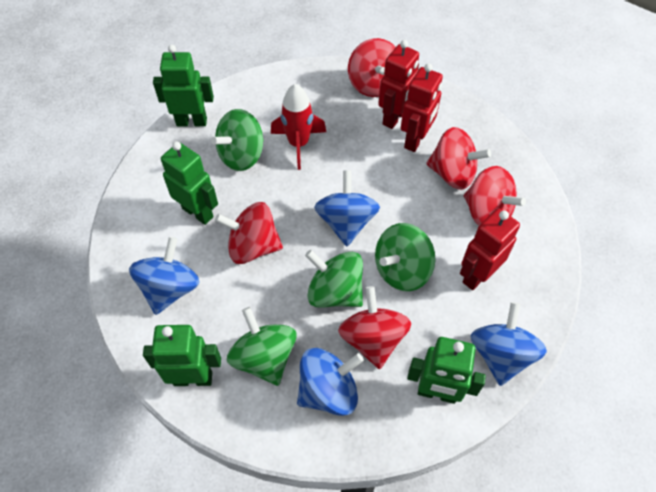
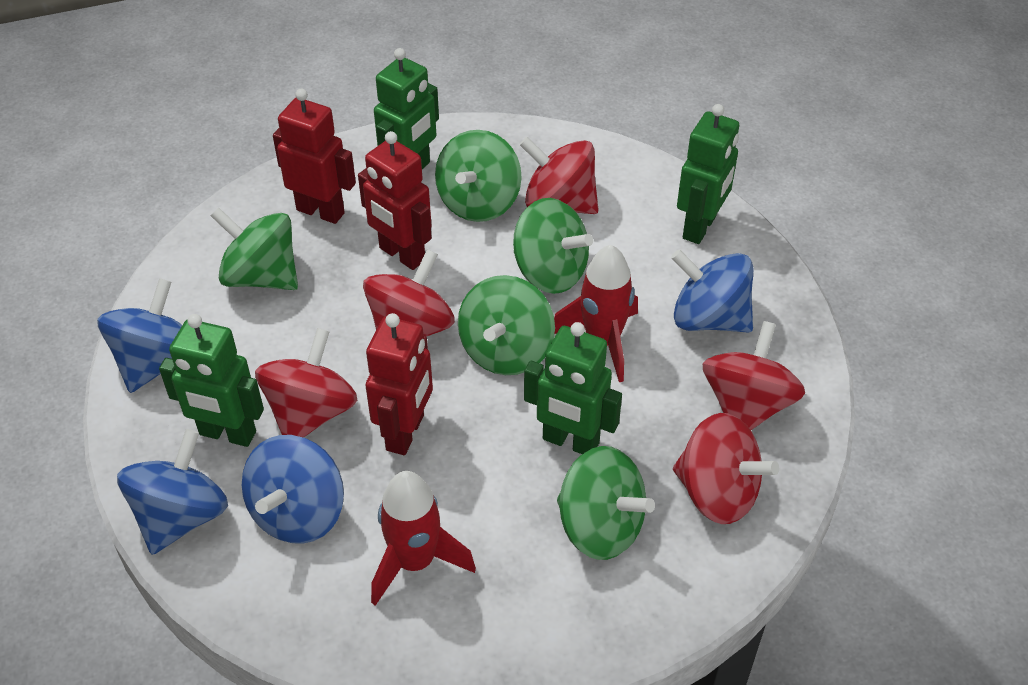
green spinning top: 4 -> 5
red rocket: 1 -> 2

